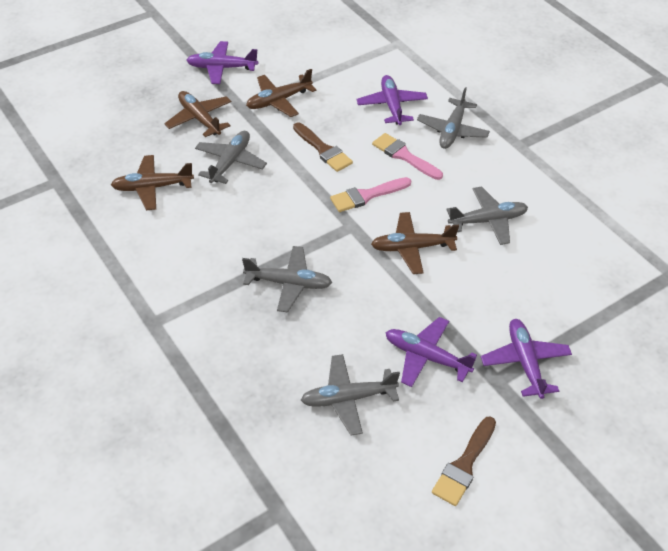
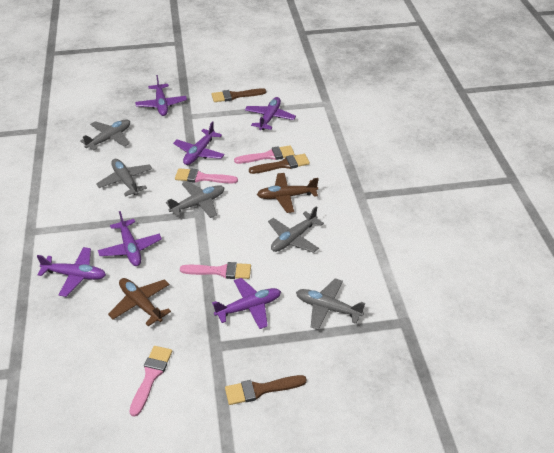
brown brush: 2 -> 3
brown plane: 4 -> 2
pink brush: 2 -> 4
purple plane: 4 -> 6

